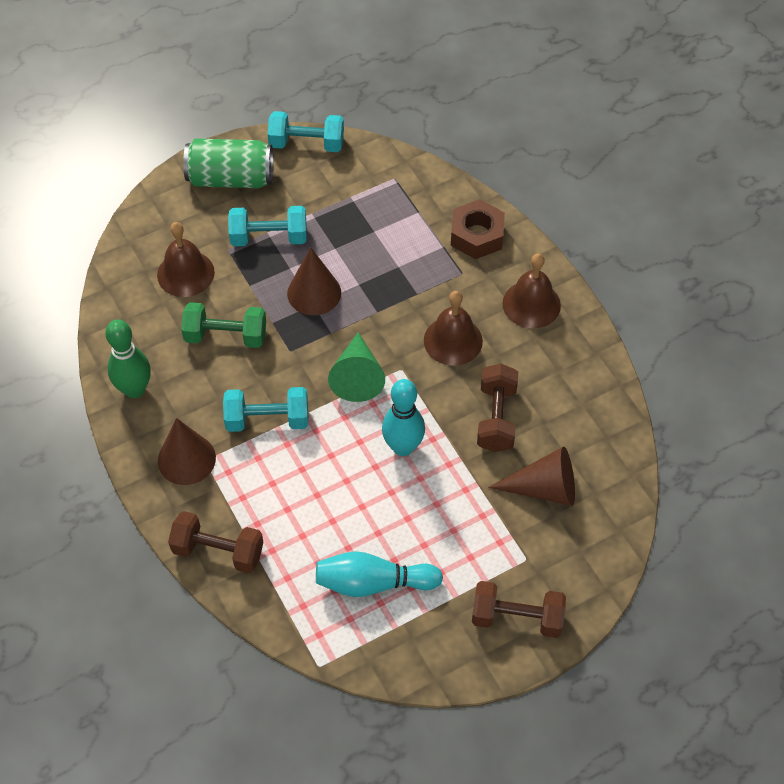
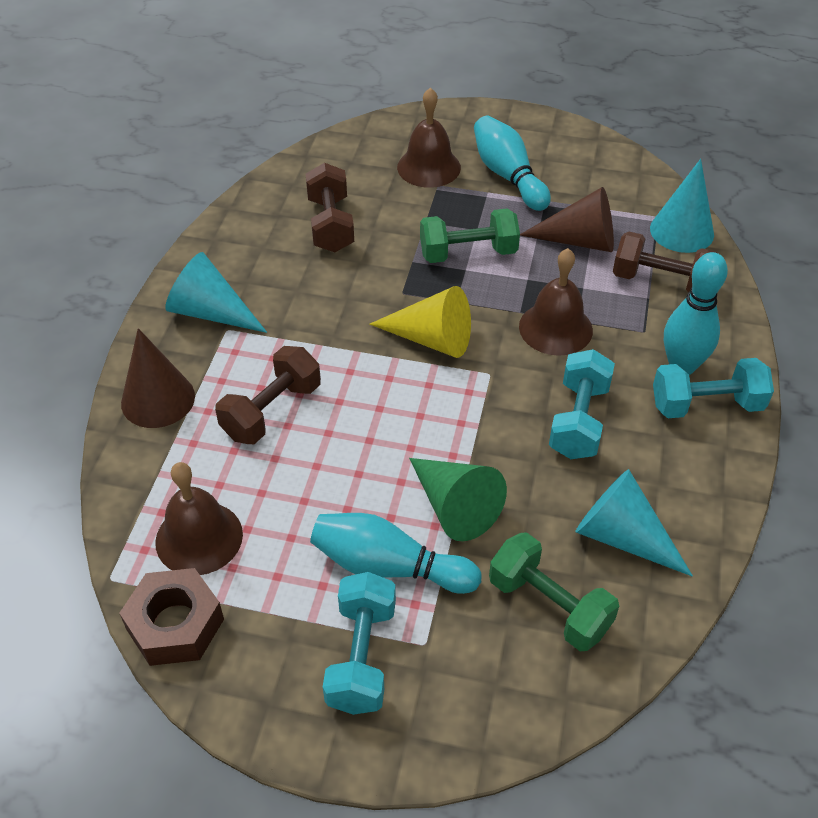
brown cone: 3 -> 2
green bowling pin: 1 -> 0
green can: 1 -> 0
green dumbbell: 1 -> 2
turquoise bowling pin: 2 -> 3
turquoise cone: 0 -> 3
yellow cone: 0 -> 1

